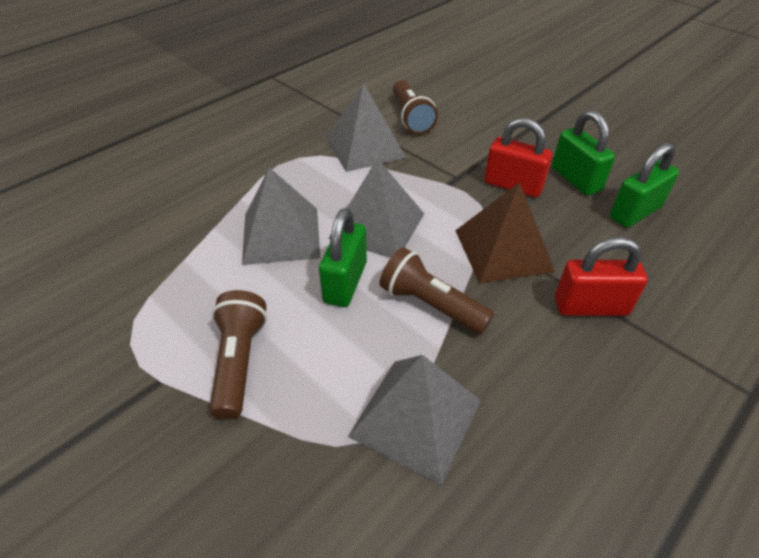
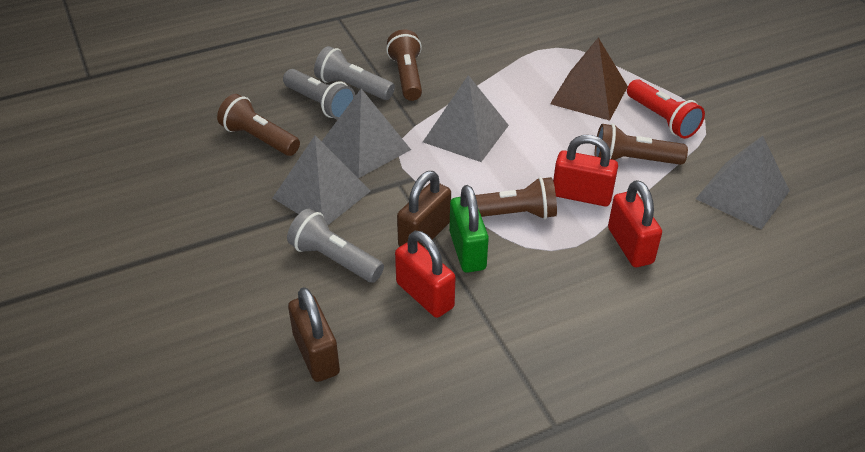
brown flashlight: 3 -> 4
brown padlock: 0 -> 2
green padlock: 3 -> 1
grey flashlight: 0 -> 3
red flashlight: 0 -> 1
red padlock: 2 -> 3

